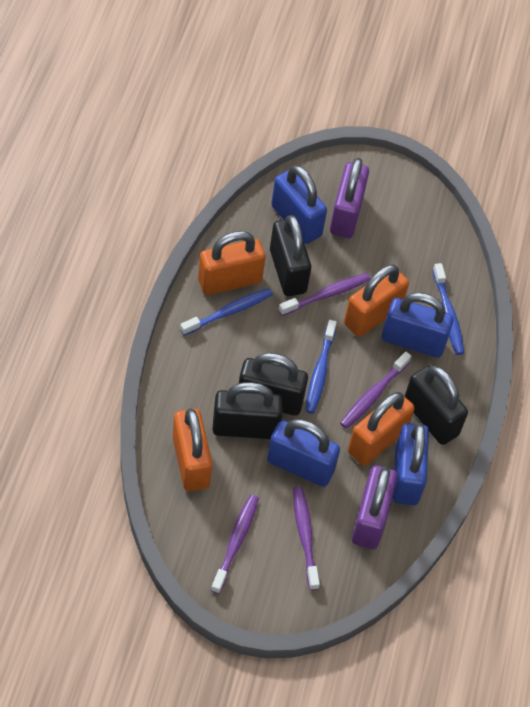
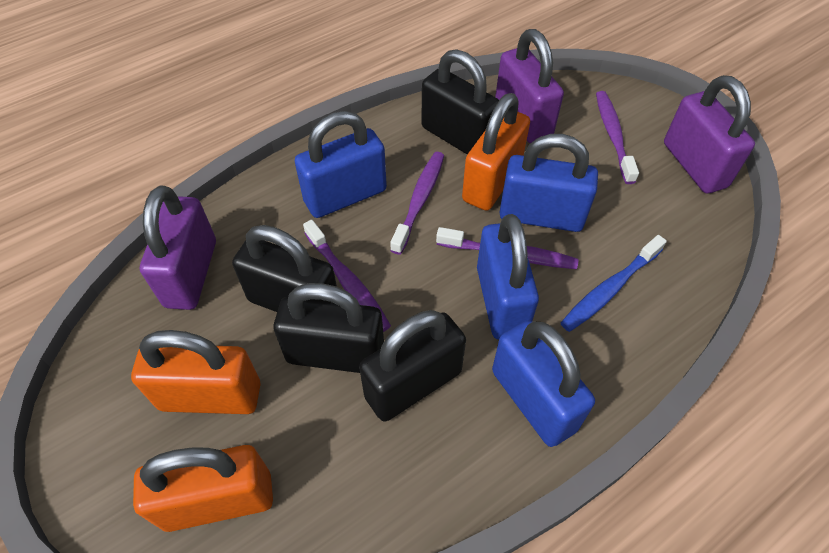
blue toothbrush: 3 -> 1
orange padlock: 4 -> 3
purple padlock: 2 -> 3

